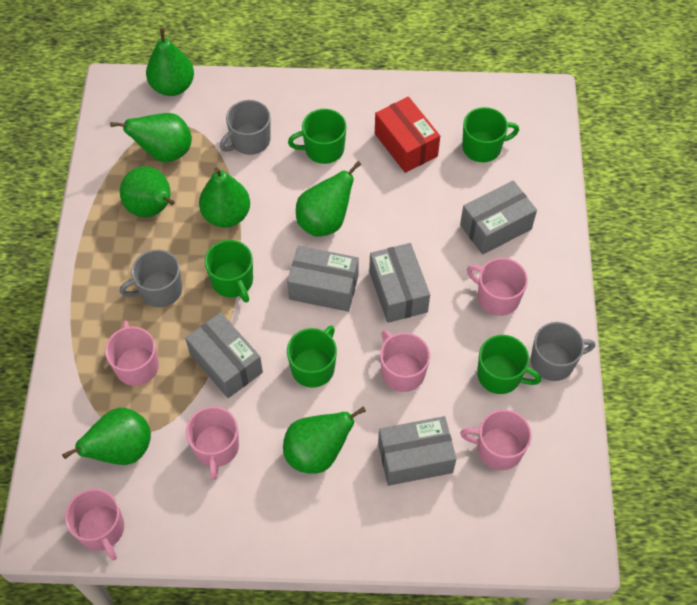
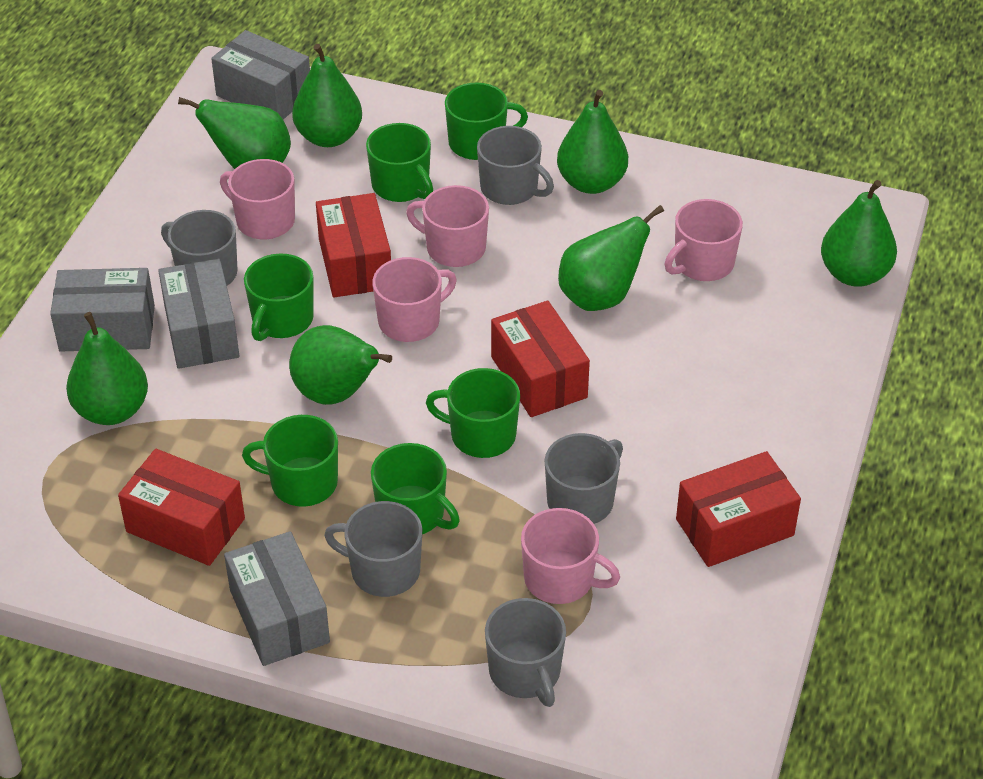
green mug: 5 -> 6
grey box: 5 -> 4
grey mug: 3 -> 5
pink mug: 6 -> 5
red box: 1 -> 4

